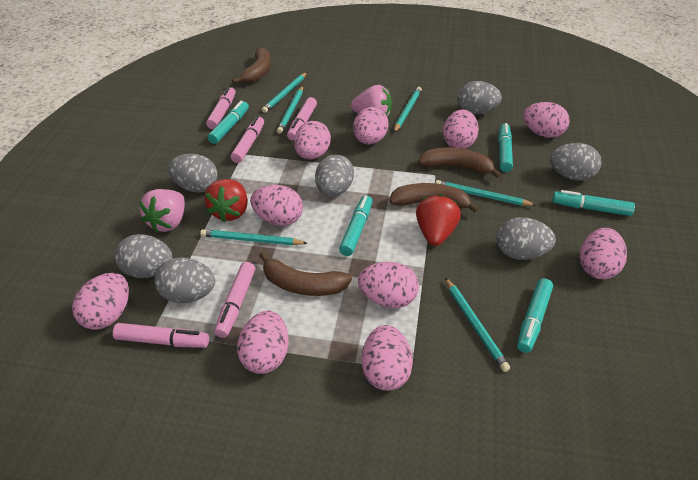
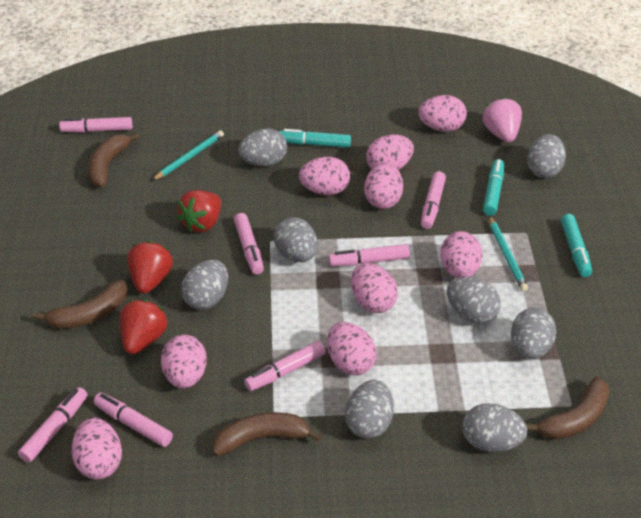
grey egg: 7 -> 8
pink egg: 10 -> 9
pink marker: 5 -> 7
pink strawberry: 2 -> 1
red strawberry: 2 -> 3
turquoise marker: 5 -> 3
turquoise pencil: 6 -> 2

